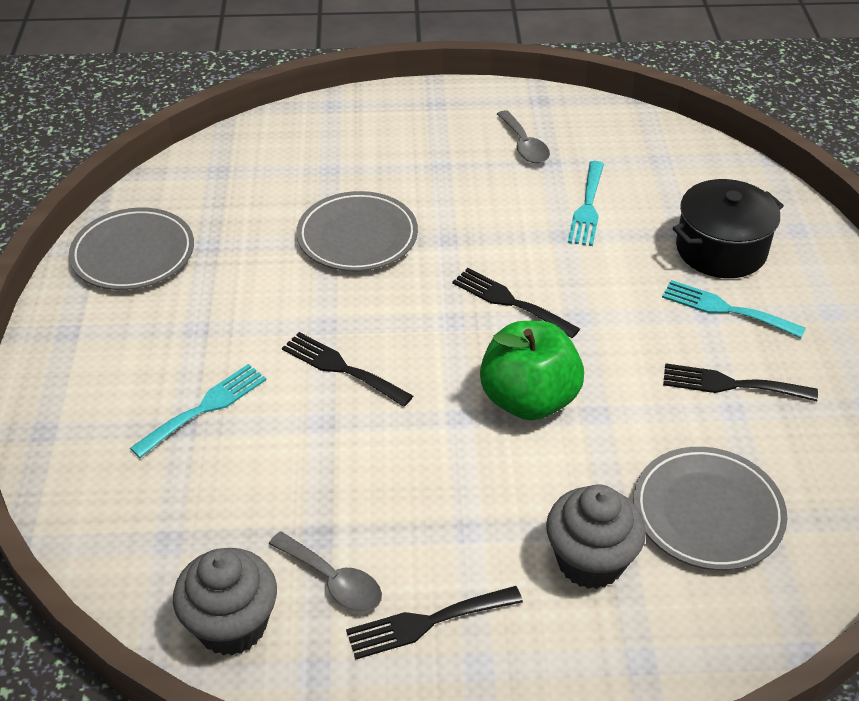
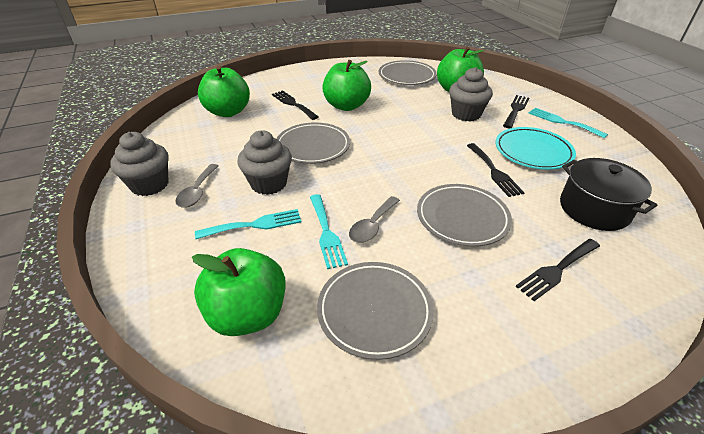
green apple: 1 -> 4
grey cupcake: 2 -> 3
grey plate: 3 -> 4
turquoise plate: 0 -> 1

